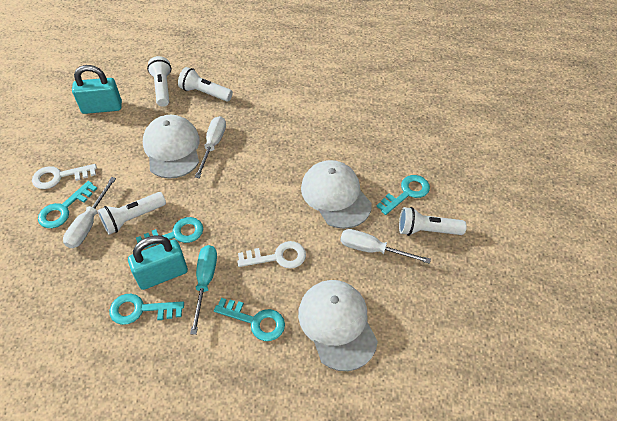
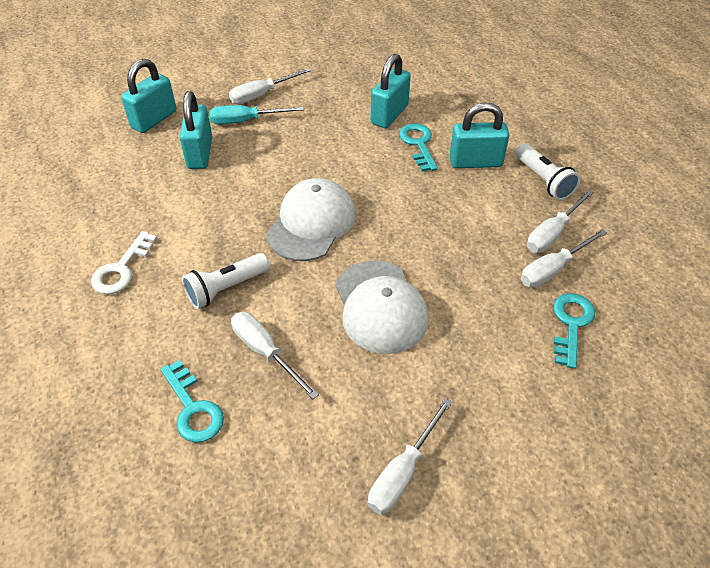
turquoise key: 5 -> 3
turquoise padlock: 2 -> 4
white cap: 3 -> 2
white flashlight: 4 -> 2
white key: 2 -> 1
white screwdriver: 3 -> 5

